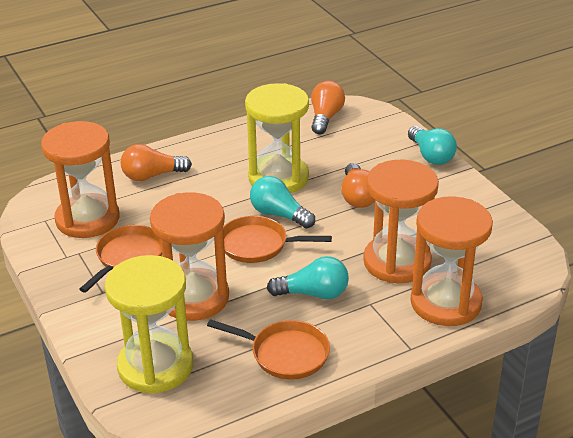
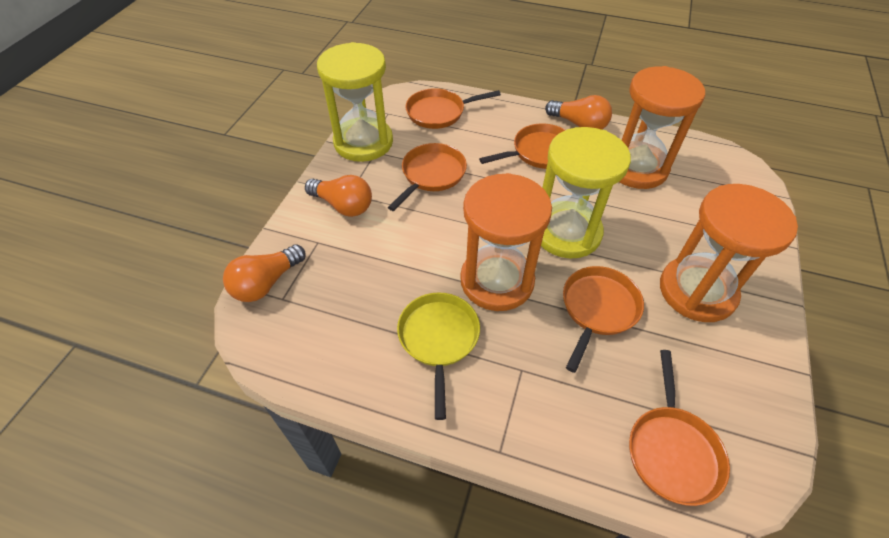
orange hourglass: 4 -> 3
orange pan: 3 -> 5
turquoise light bulb: 3 -> 0
yellow pan: 0 -> 1

